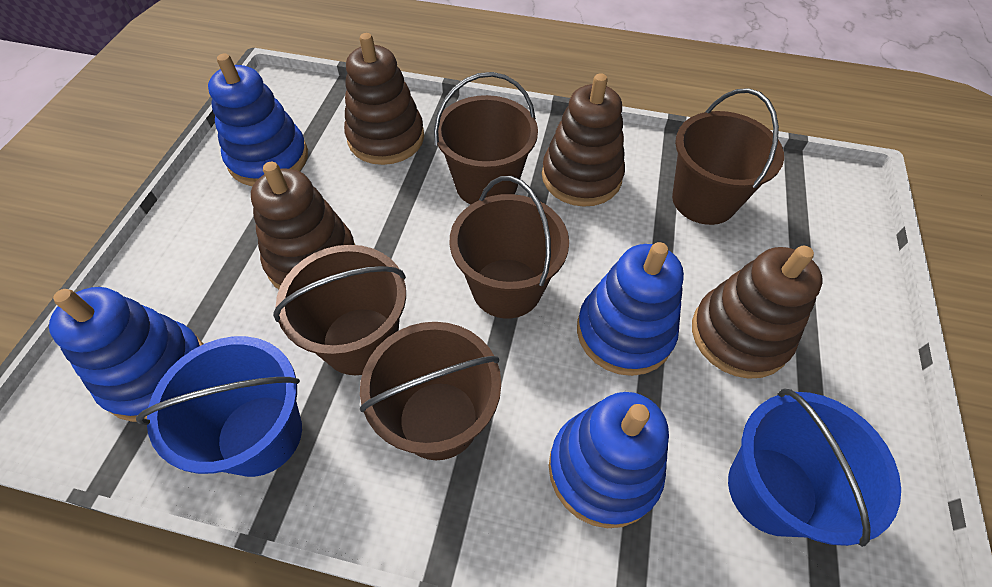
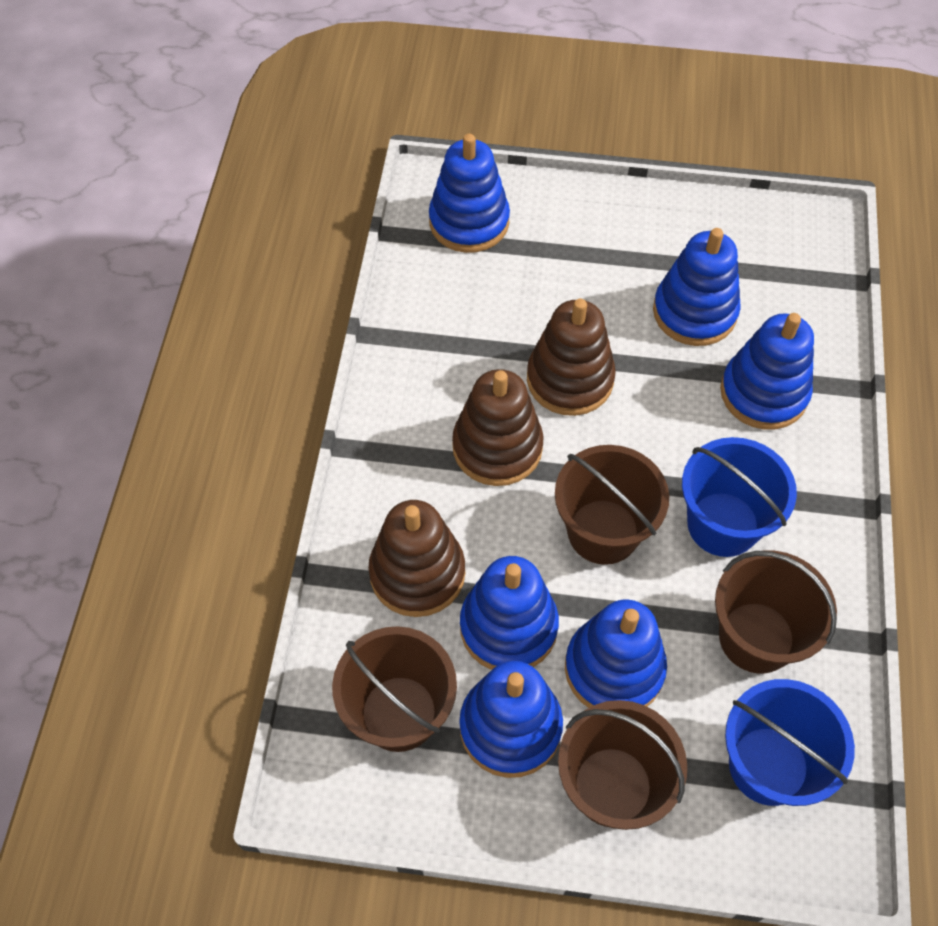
blue stacking toy: 4 -> 6
brown bucket: 5 -> 4
brown stacking toy: 4 -> 3

